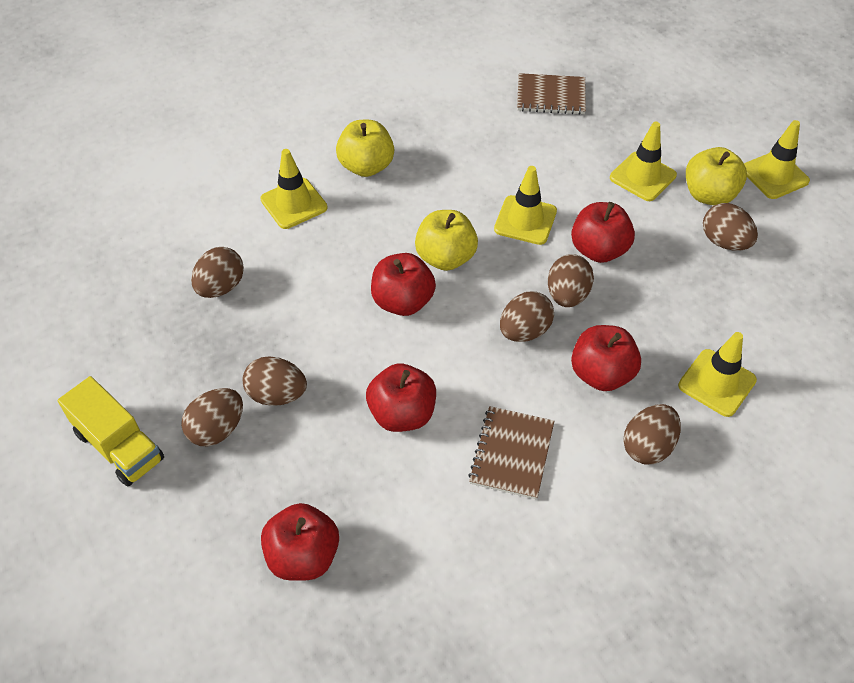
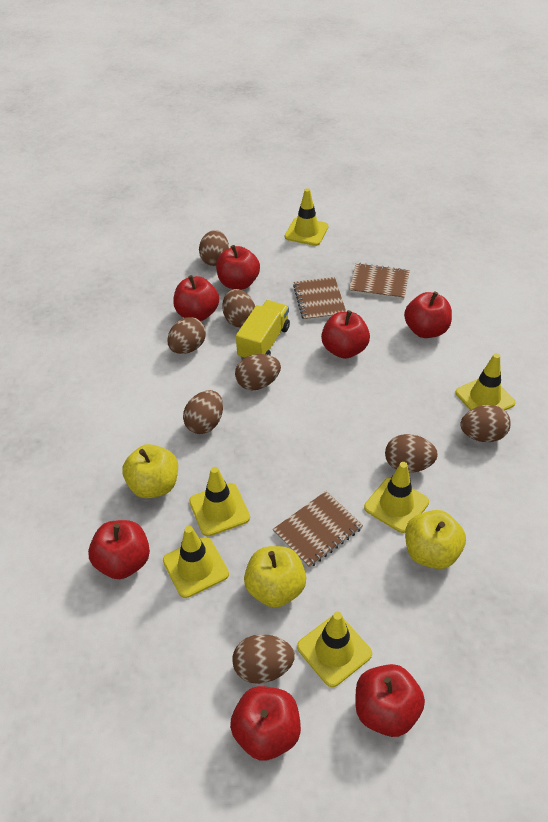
brown egg: 7 -> 8
brown notebook: 2 -> 3
red apple: 5 -> 7
yellow traffic cone: 5 -> 6

